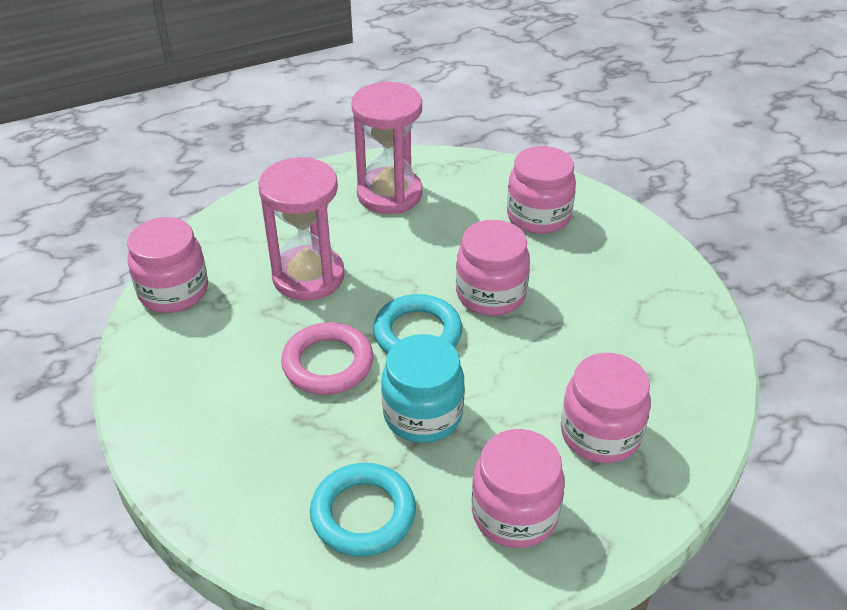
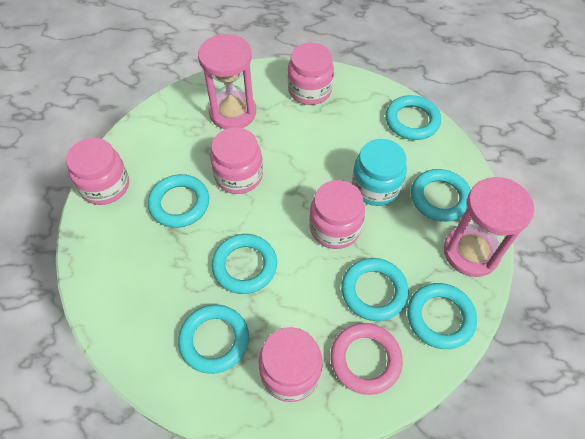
turquoise ring: 2 -> 7

